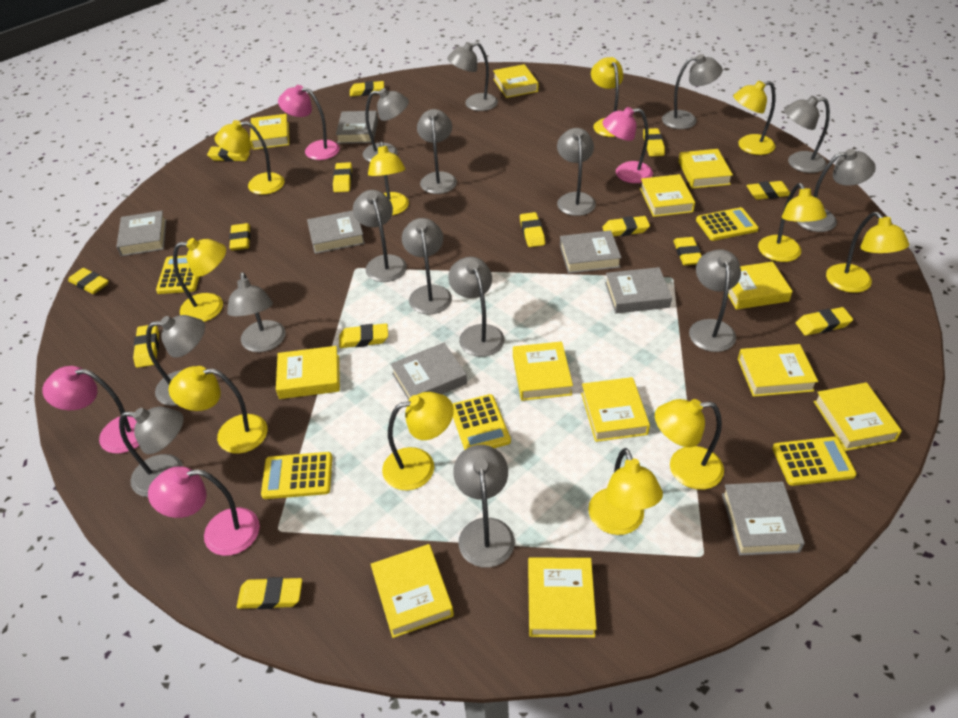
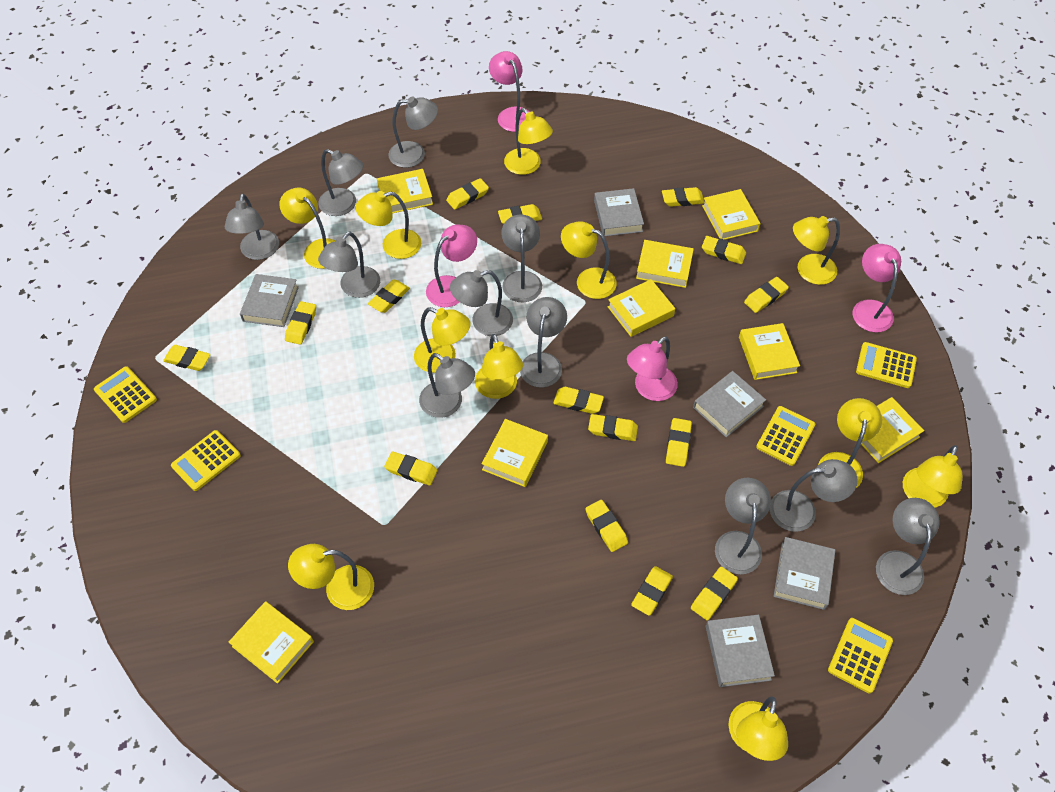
grey book: 7 -> 5
grey lamp: 15 -> 11
yellow book: 12 -> 8
yellow eraser: 14 -> 15

